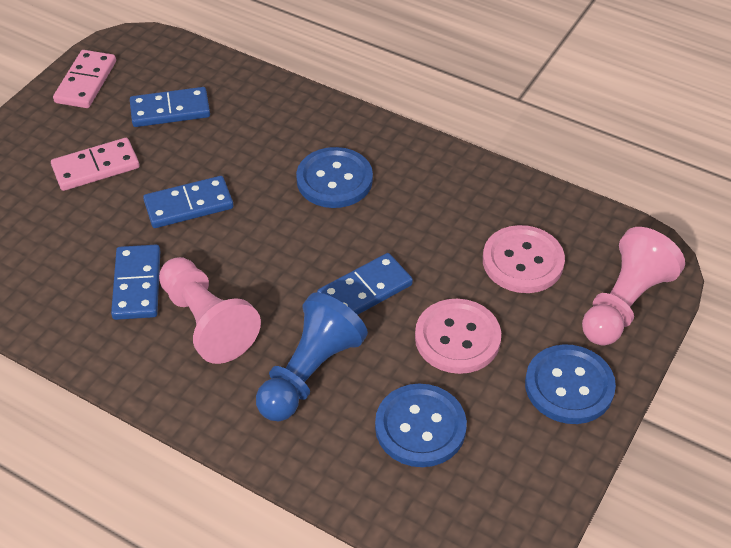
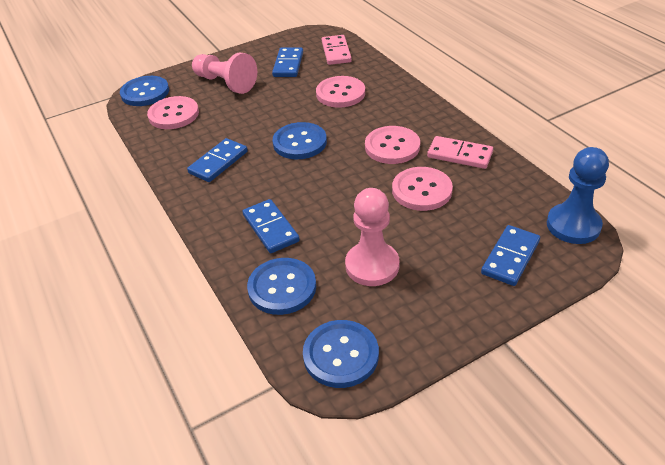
blue button: 3 -> 4
pink button: 2 -> 4

